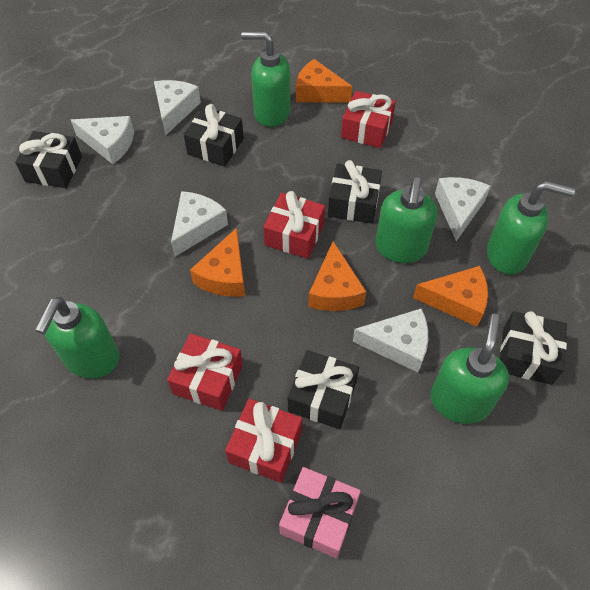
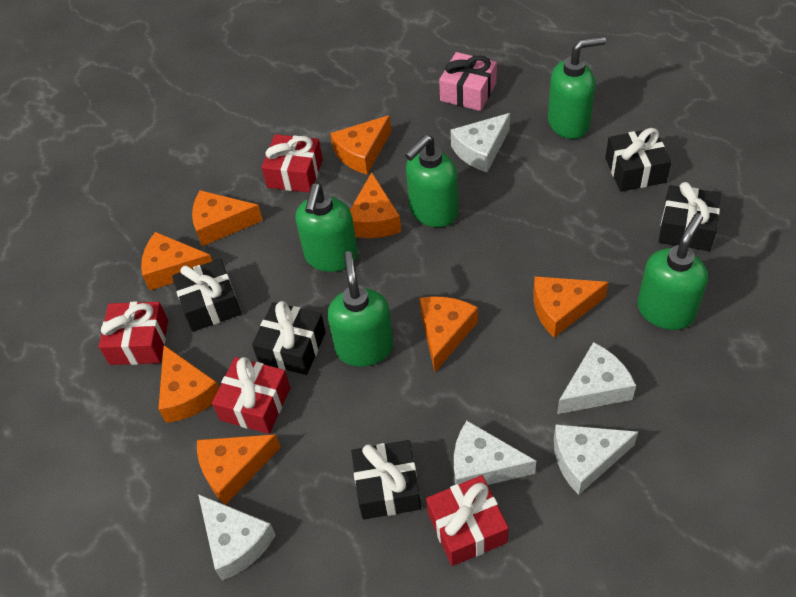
orange cheese: 4 -> 8

